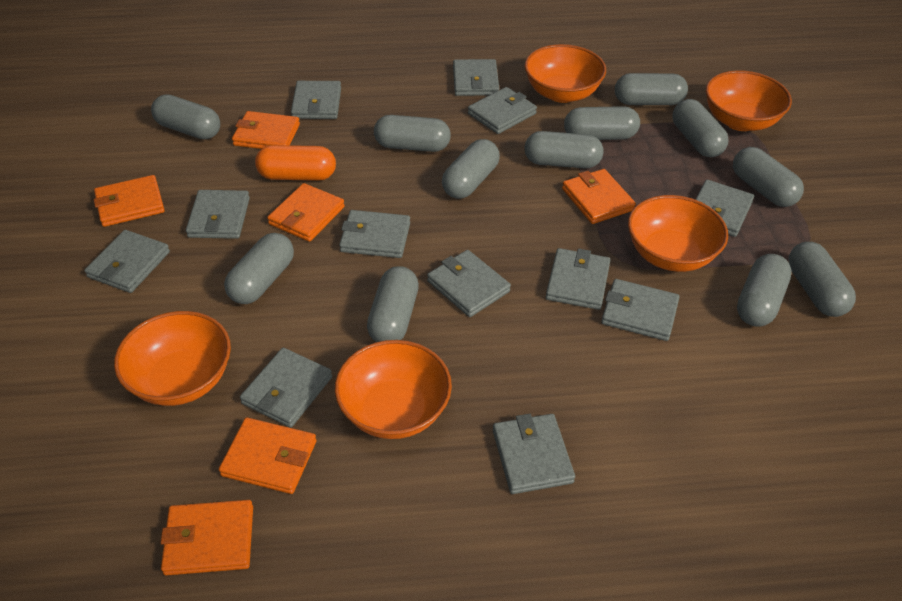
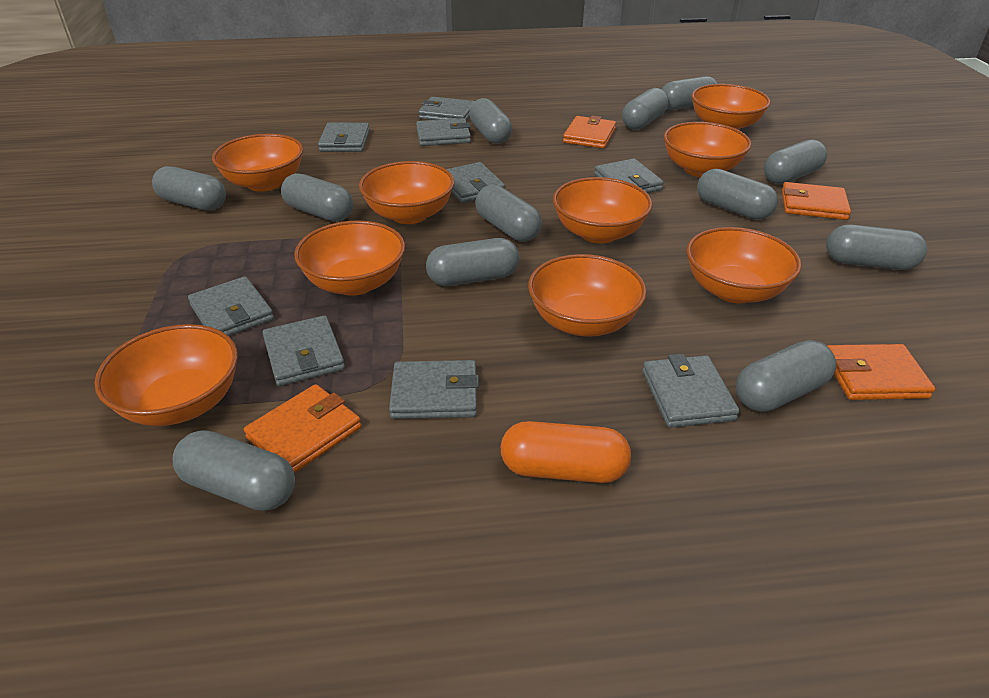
grey wallet: 12 -> 9
orange bowl: 5 -> 9
orange wallet: 6 -> 4

